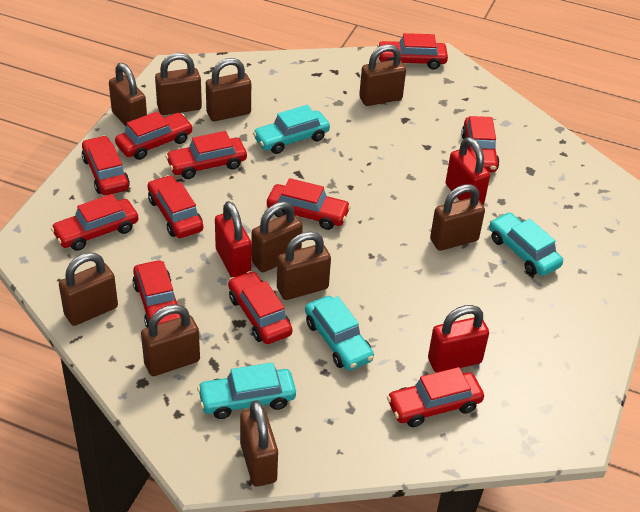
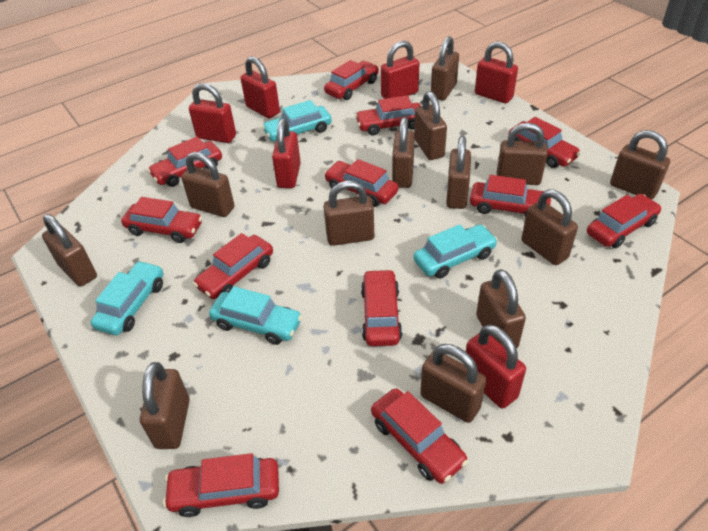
brown padlock: 10 -> 13
red car: 11 -> 12
red padlock: 3 -> 6

